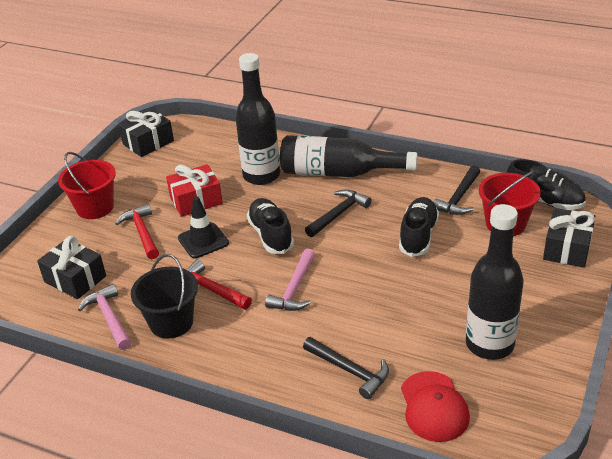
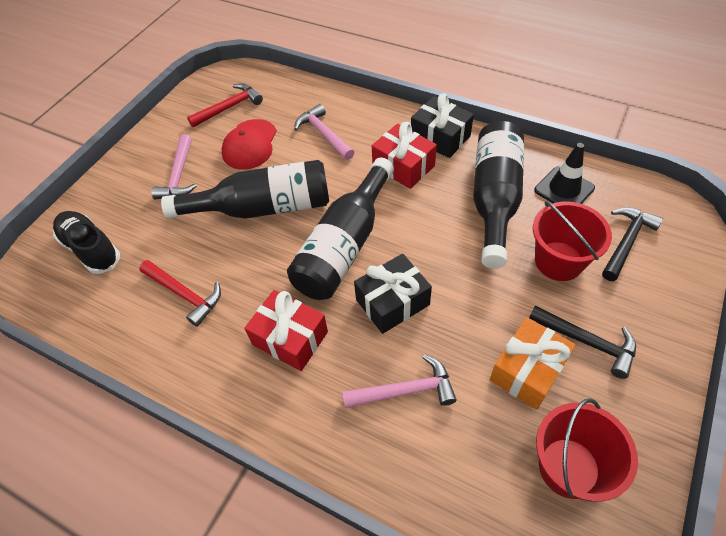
black bucket: 1 -> 0
black gift: 3 -> 2
black hammer: 3 -> 2
black shoe: 3 -> 1
orange gift: 0 -> 1
pink hammer: 2 -> 3
red gift: 1 -> 2

